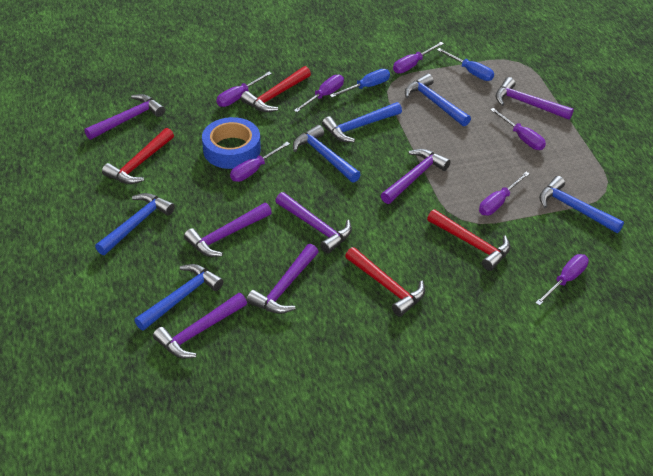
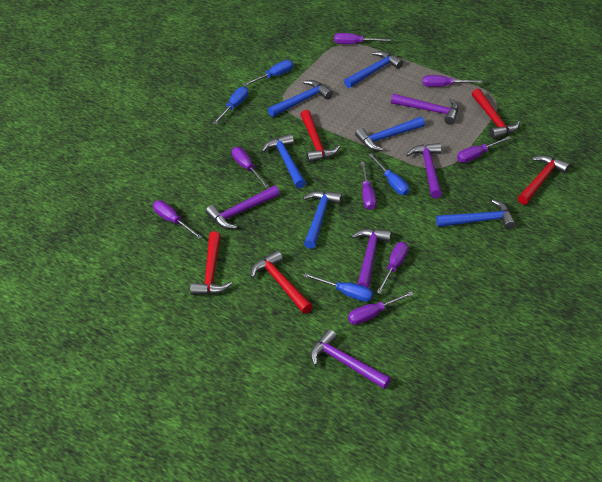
blue screwdriver: 2 -> 4
blue tape: 1 -> 0
purple hammer: 7 -> 5
purple screwdriver: 7 -> 8
red hammer: 4 -> 5

